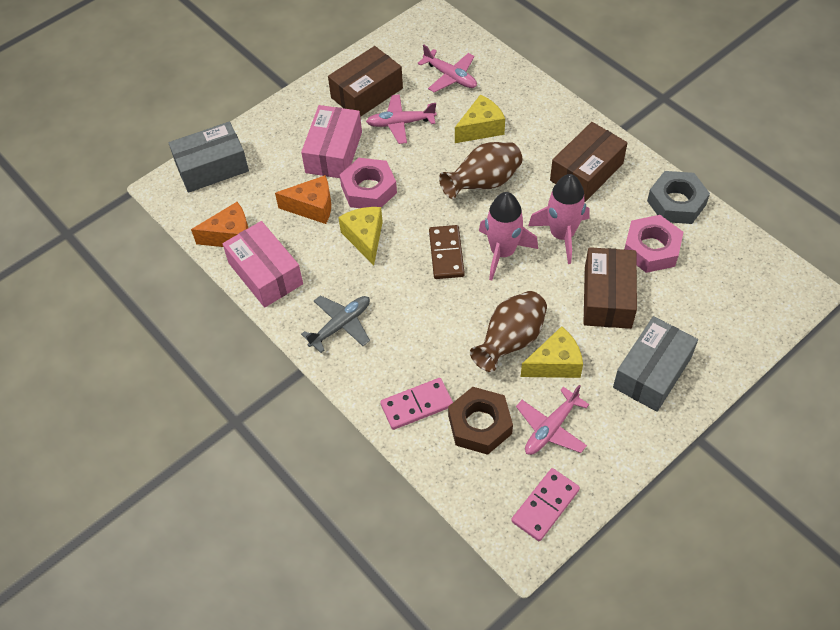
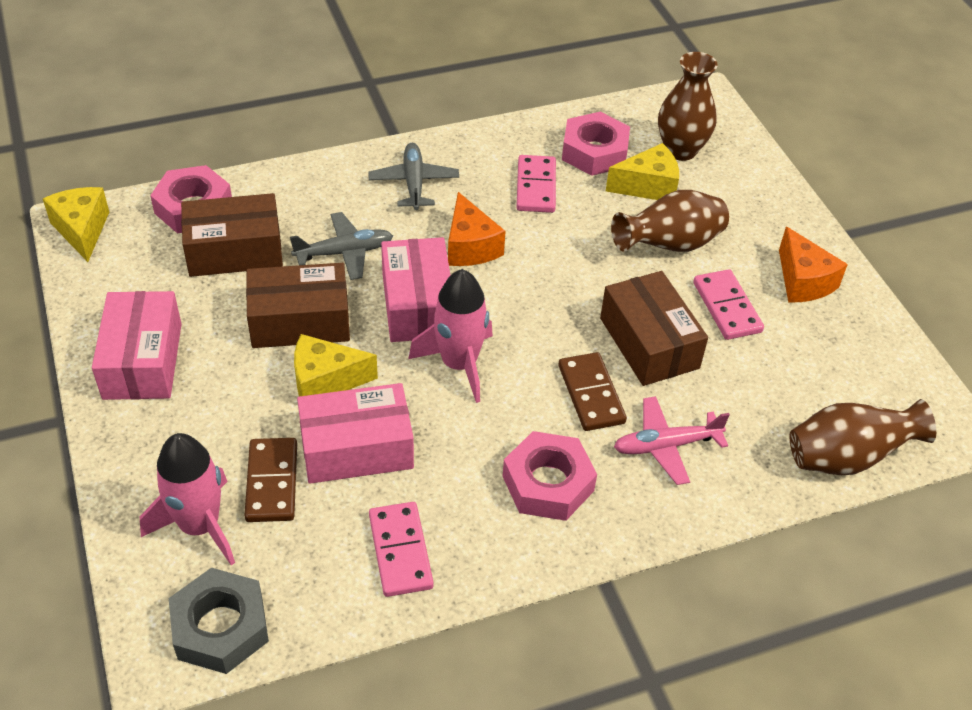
brown domino: 1 -> 2
brown nut: 1 -> 0
brown vase: 2 -> 3
grey box: 2 -> 0
grey plane: 1 -> 2
pink box: 2 -> 3
pink domino: 2 -> 3
pink nut: 2 -> 3
pink plane: 3 -> 1

